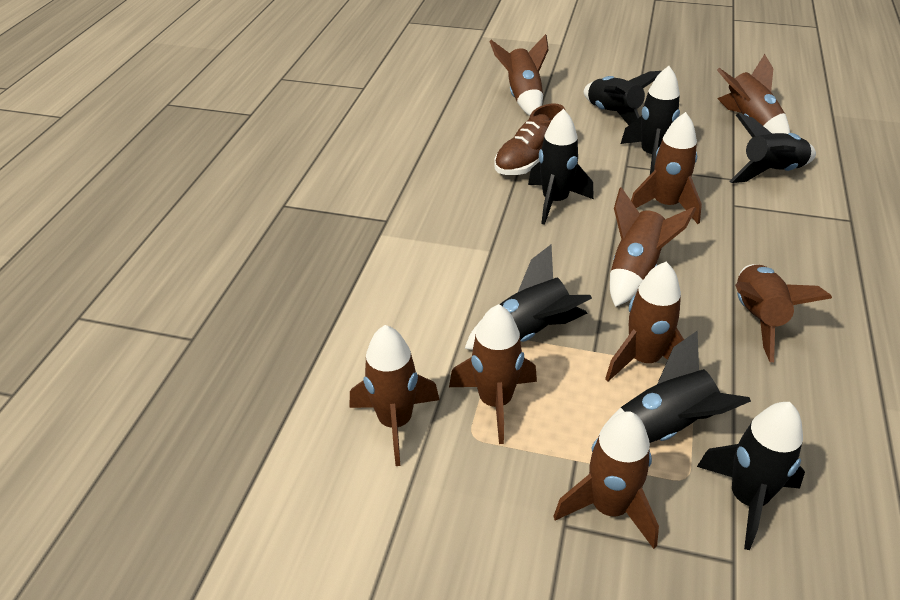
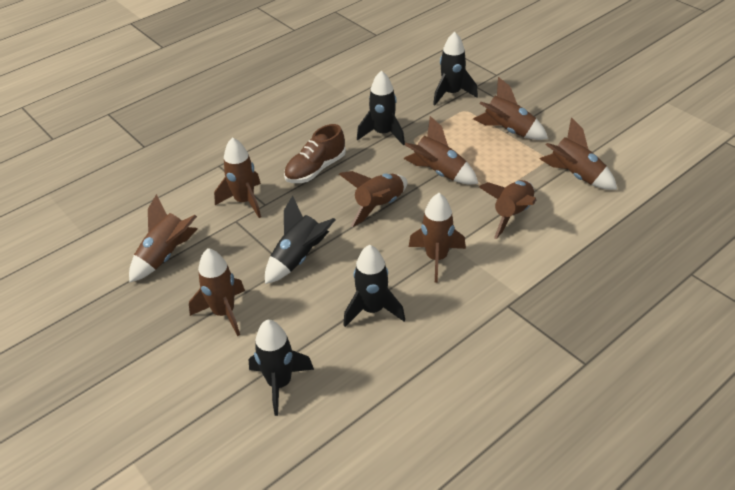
black rocket: 7 -> 5

